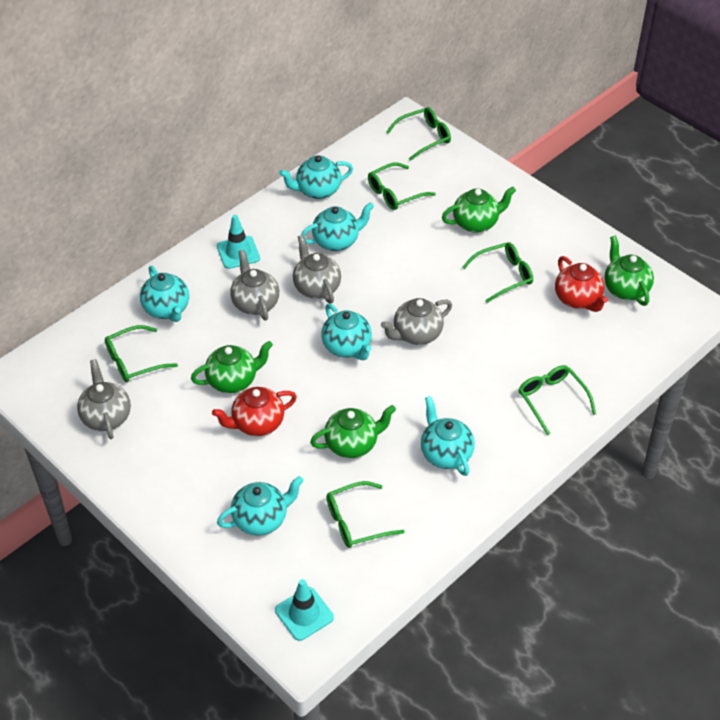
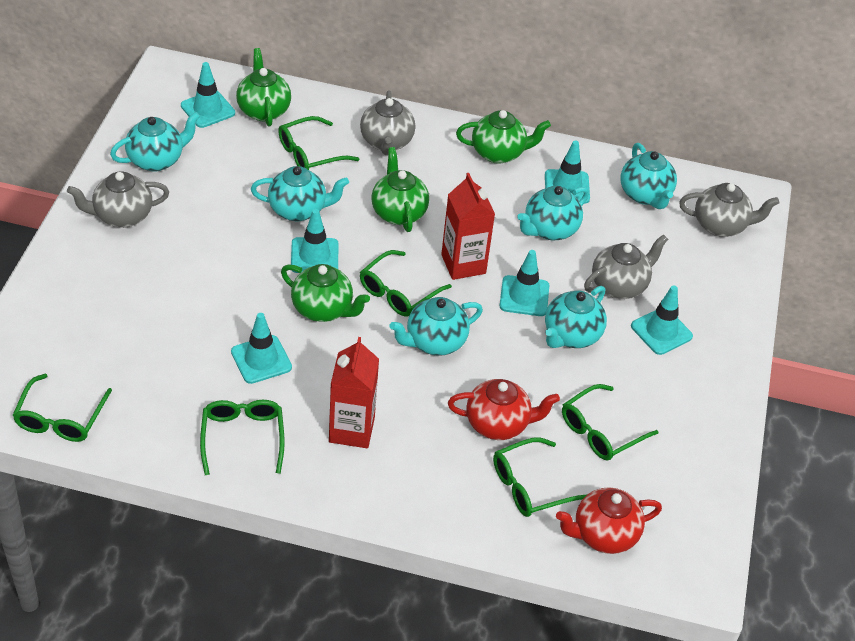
red carton: 0 -> 2
turquoise traffic cone: 2 -> 6

